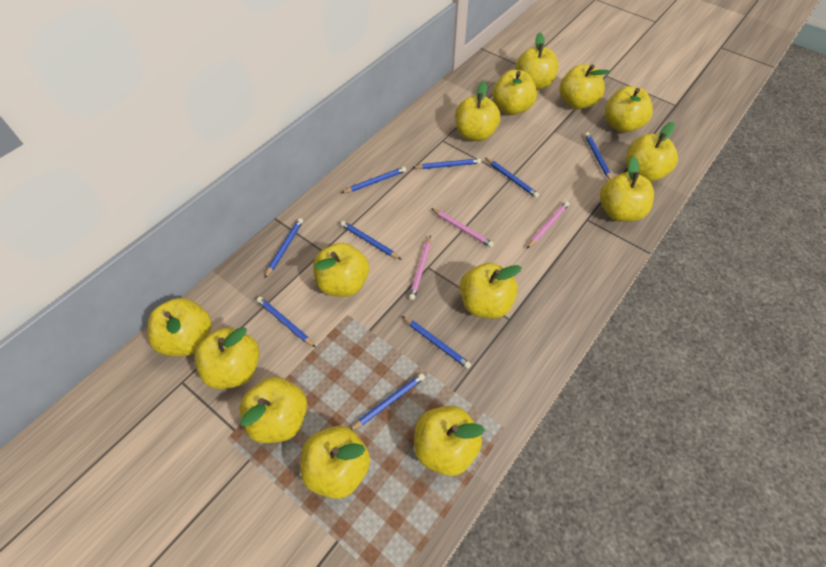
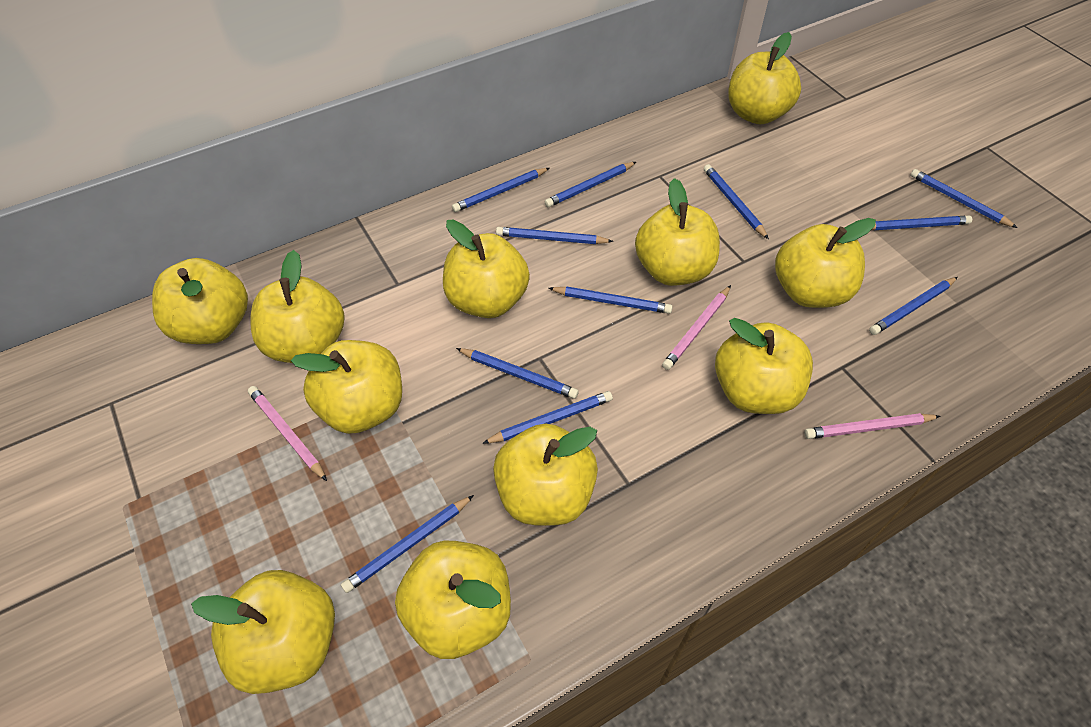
blue pencil: 9 -> 11
yellow apple: 14 -> 11

